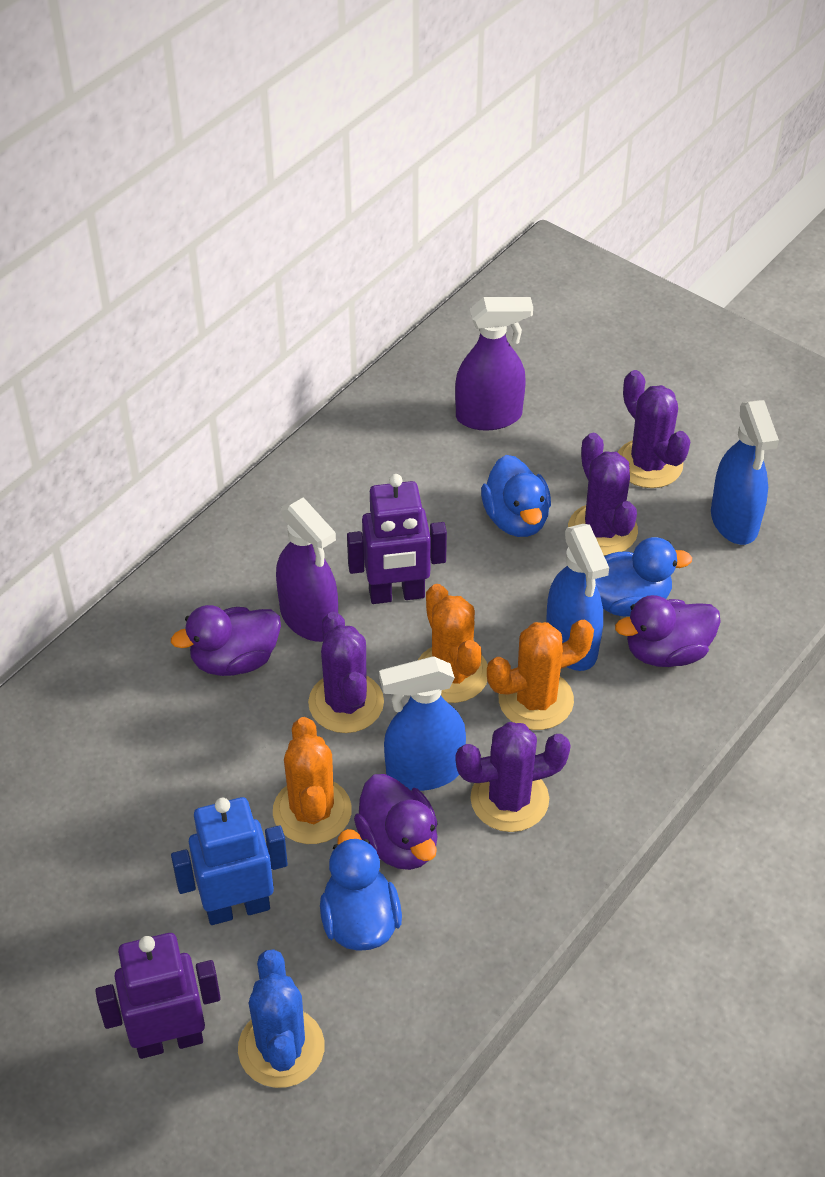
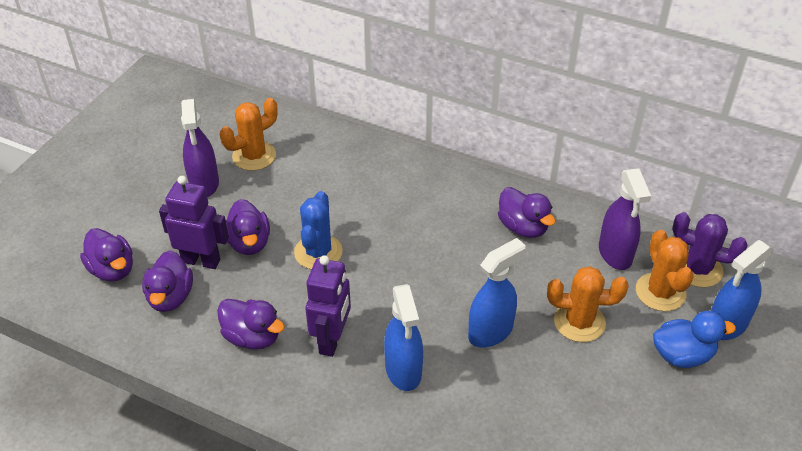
blue duck: 3 -> 1
blue robot: 1 -> 0
purple cactus: 4 -> 1
purple duck: 3 -> 5

